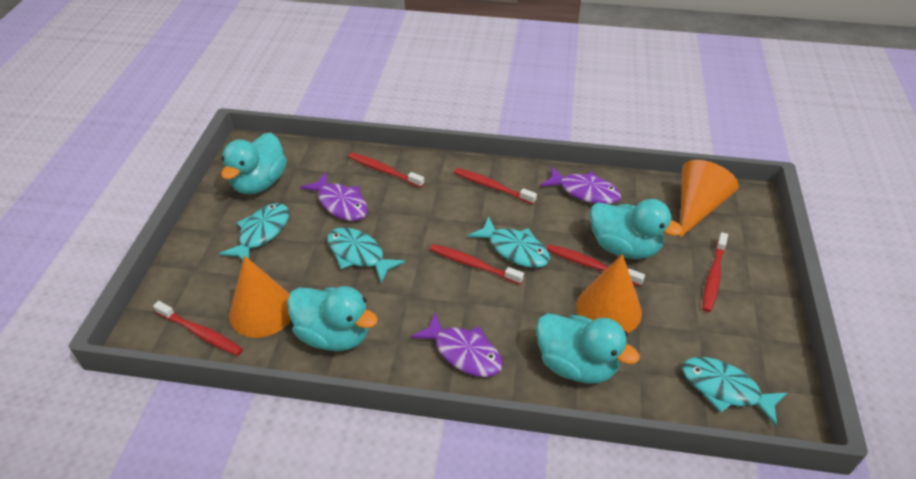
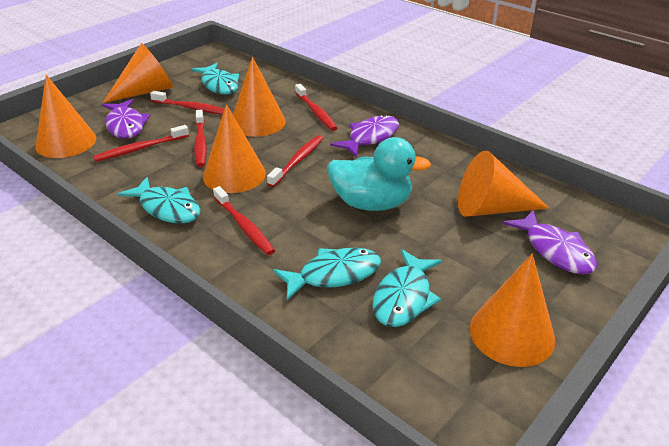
orange cone: 3 -> 6
turquoise duck: 4 -> 1

